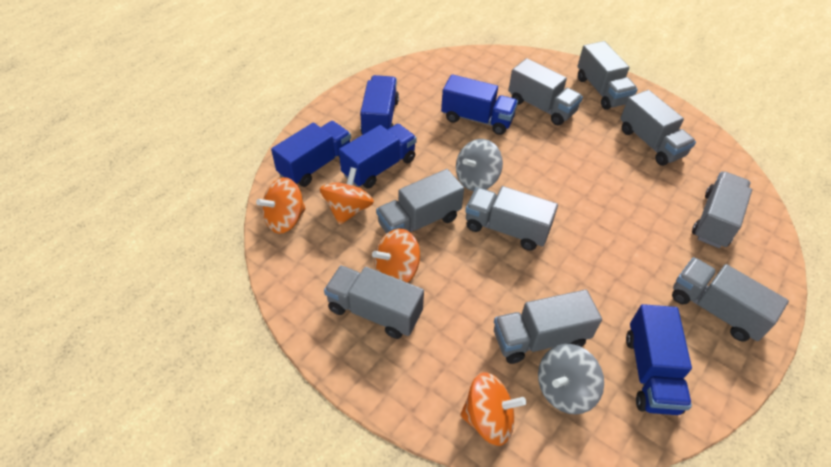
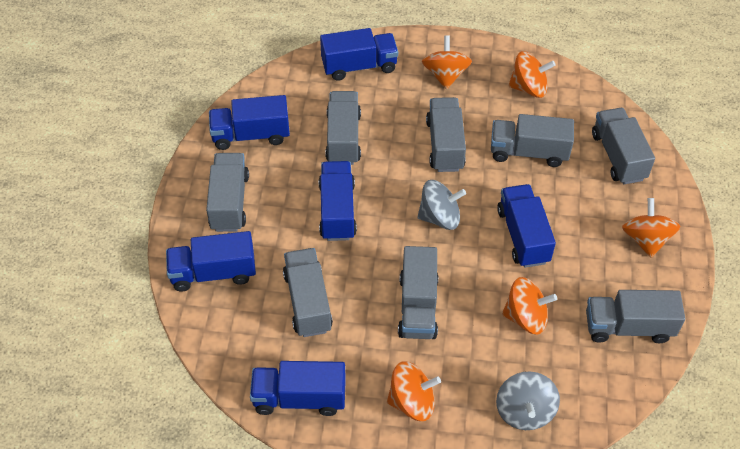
blue truck: 5 -> 6
grey truck: 9 -> 8
orange spinning top: 4 -> 5

